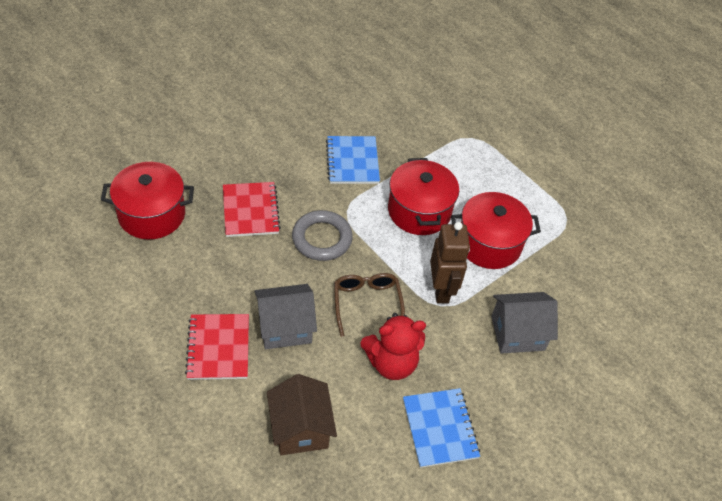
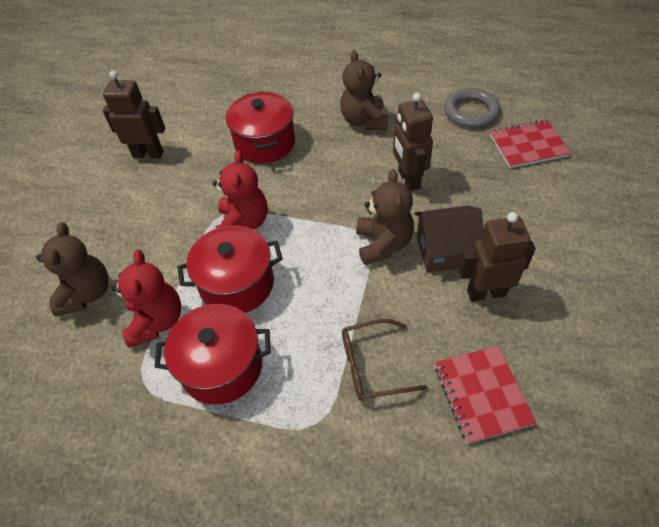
blue notebook: 2 -> 0
brown robot: 1 -> 3
brown teddy bear: 0 -> 3
grey house: 2 -> 0
red teddy bear: 1 -> 2

